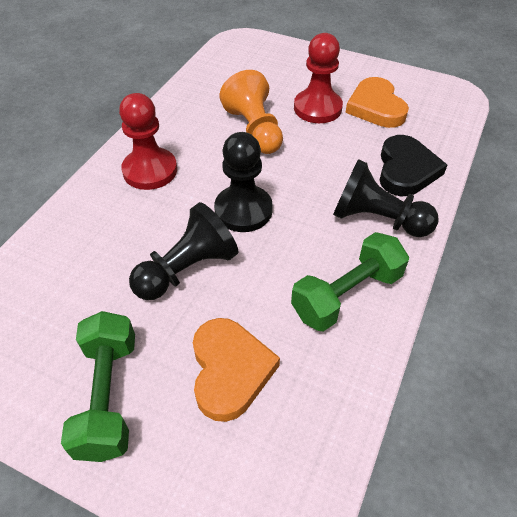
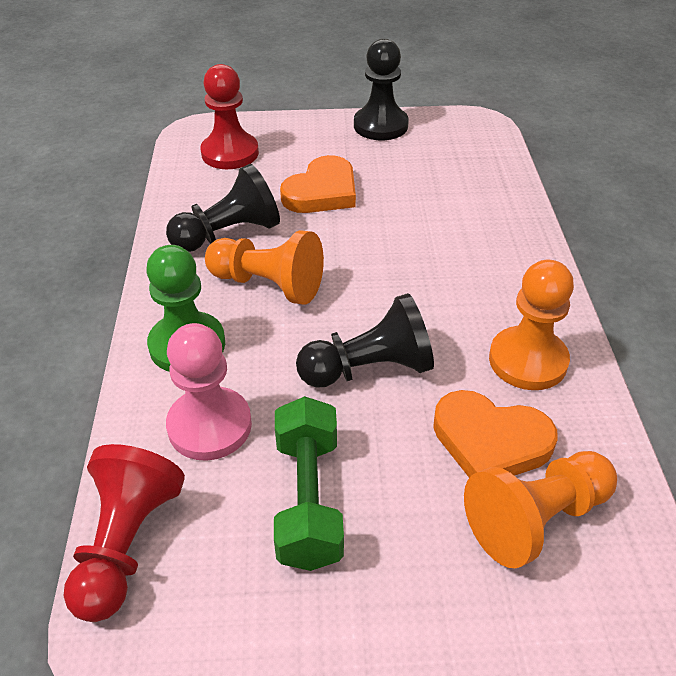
black heart: 1 -> 0
green dumbbell: 2 -> 1
green pawn: 0 -> 1
orange pawn: 1 -> 3
pink pawn: 0 -> 1

